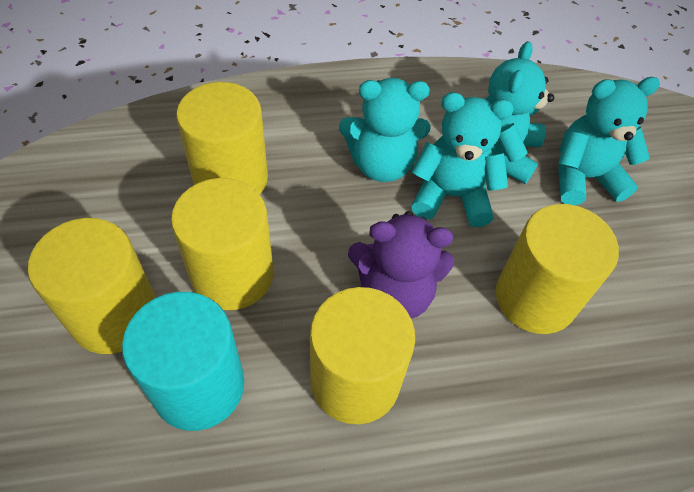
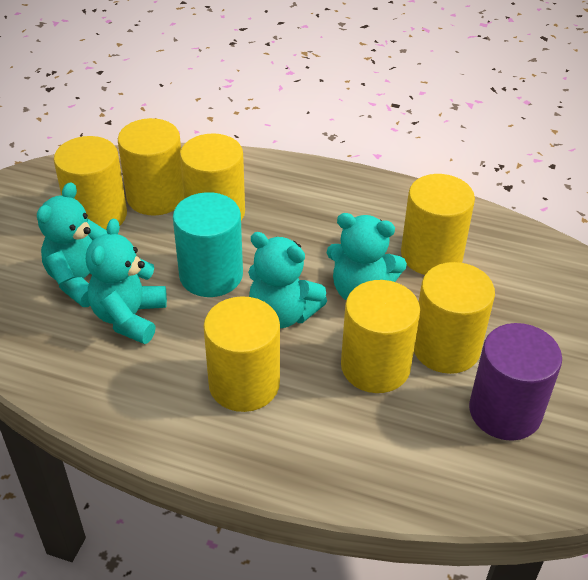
purple cylinder: 0 -> 1
purple teddy bear: 1 -> 0
yellow cylinder: 5 -> 7

